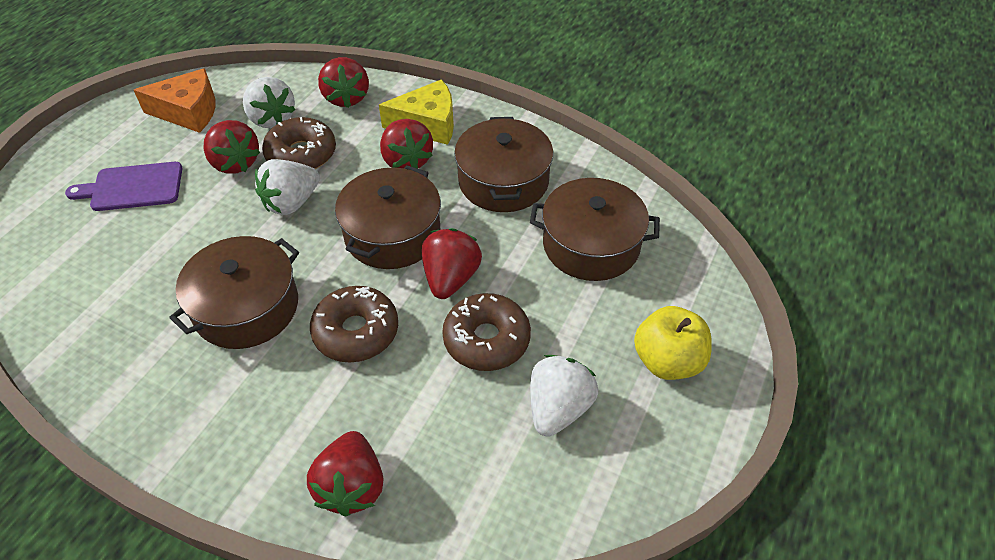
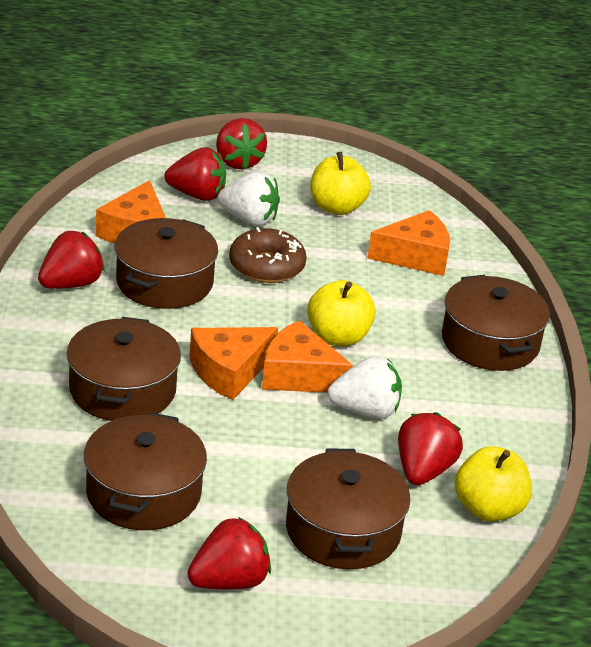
brown donut: 3 -> 1
brown pot: 4 -> 5
orange cheese: 1 -> 4
purple cutting board: 1 -> 0
white strawberry: 3 -> 2
yellow apple: 1 -> 3
yellow cheese: 1 -> 0

